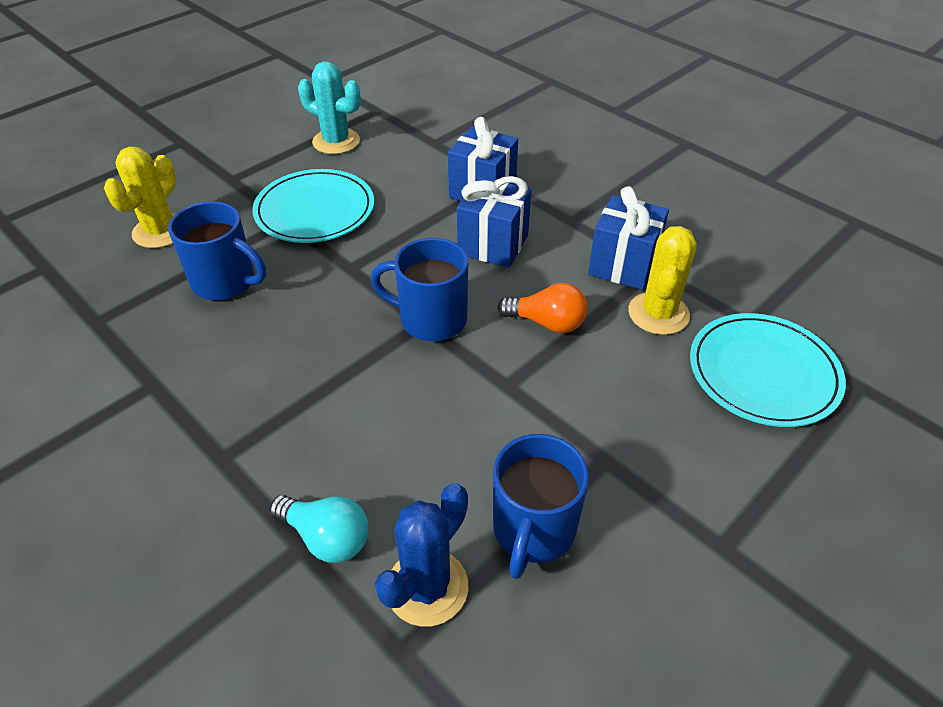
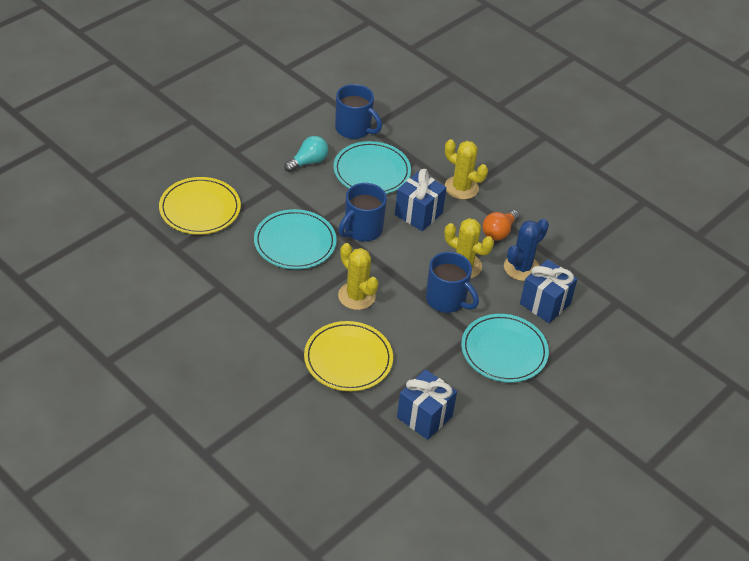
turquoise cactus: 1 -> 0
turquoise plate: 2 -> 3
yellow cactus: 2 -> 3
yellow plate: 0 -> 2

